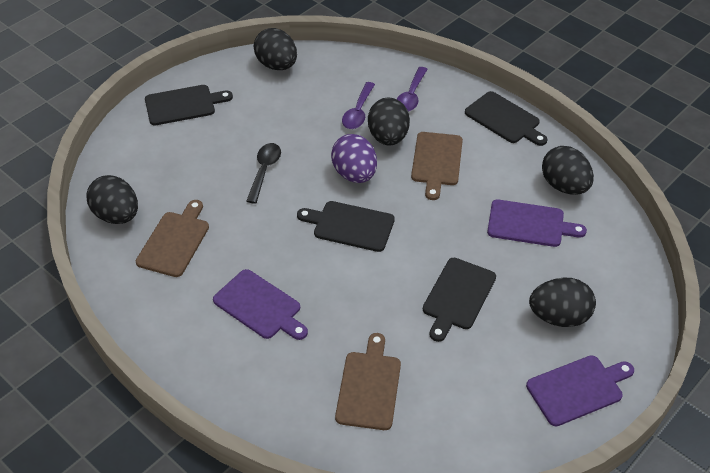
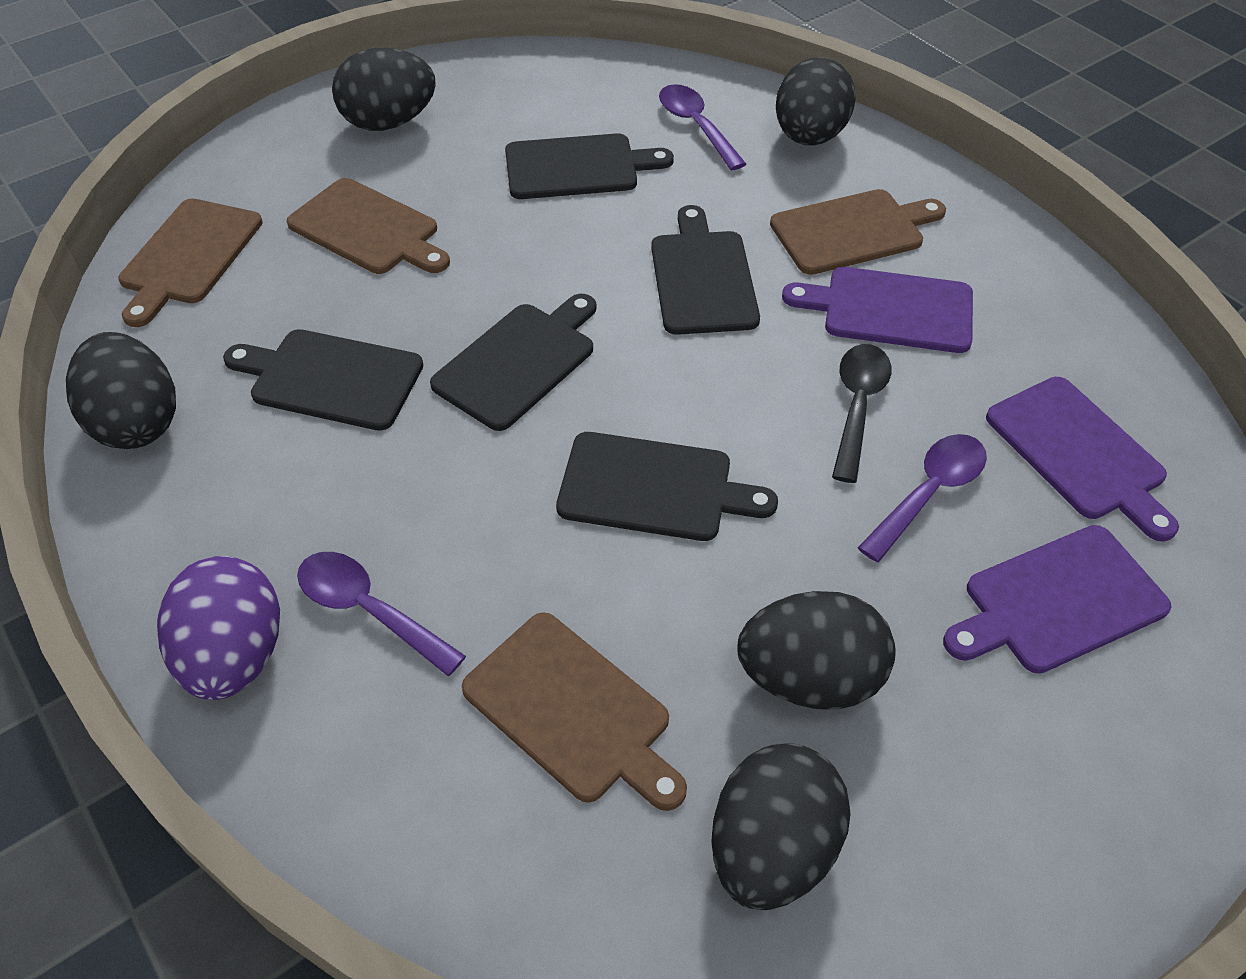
black cutting board: 4 -> 5
brown cutting board: 3 -> 4
purple spoon: 2 -> 3

